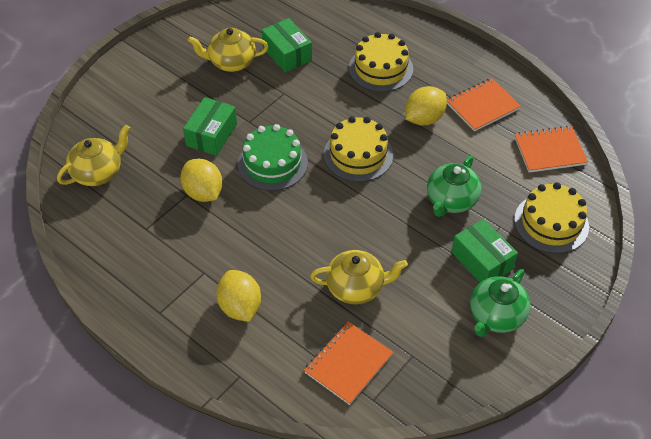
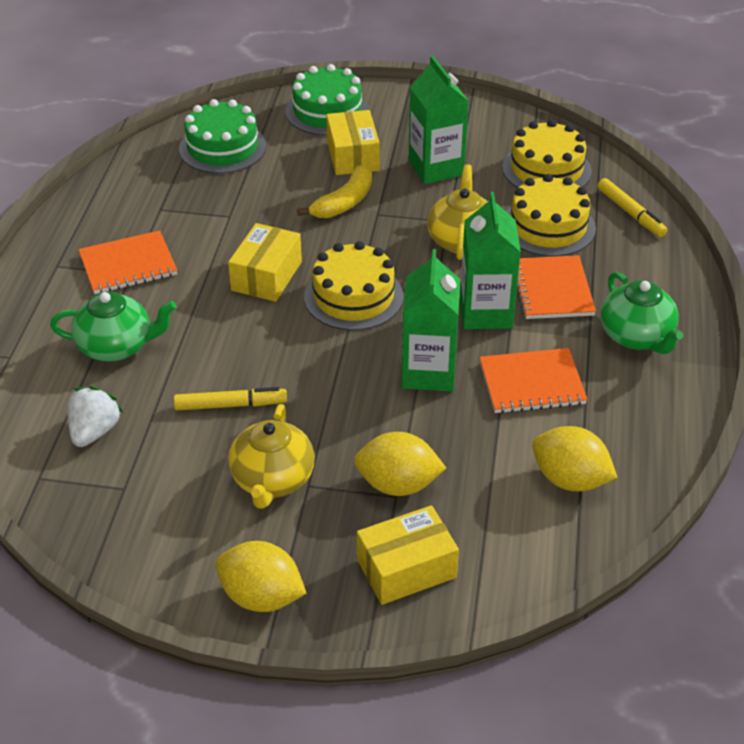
green box: 3 -> 0
green cake: 1 -> 2
green carton: 0 -> 3
white strawberry: 0 -> 1
yellow banana: 0 -> 1
yellow box: 0 -> 3
yellow marker: 0 -> 2
yellow teapot: 3 -> 2

